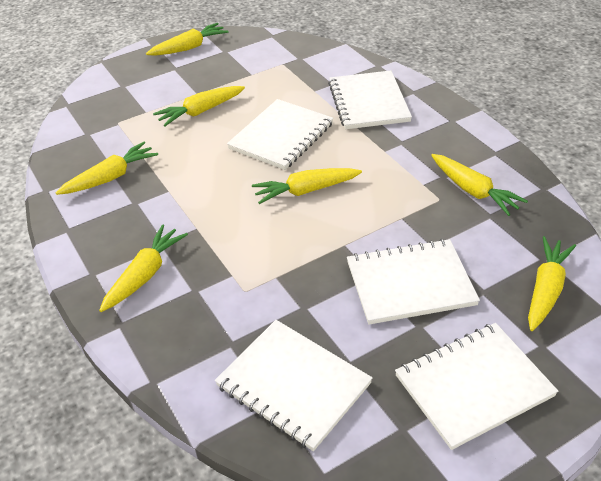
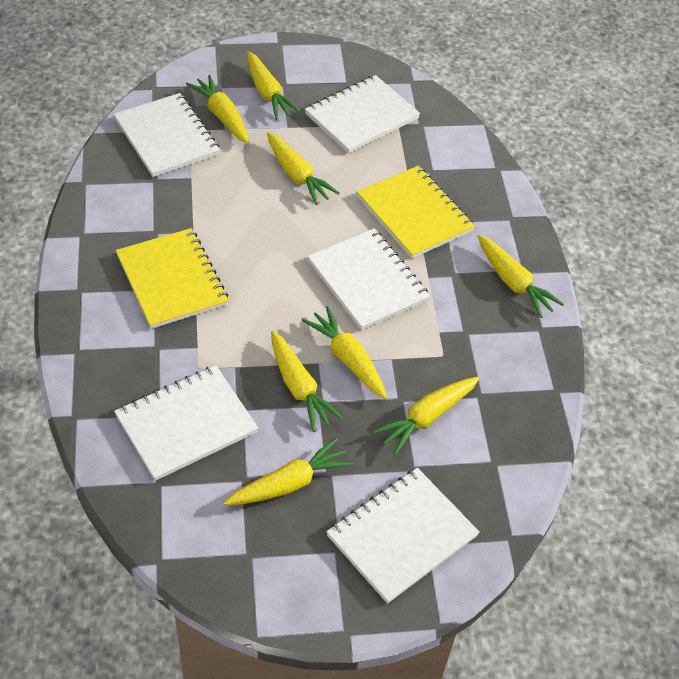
yellow carrot: 7 -> 8
yellow notebook: 0 -> 2

